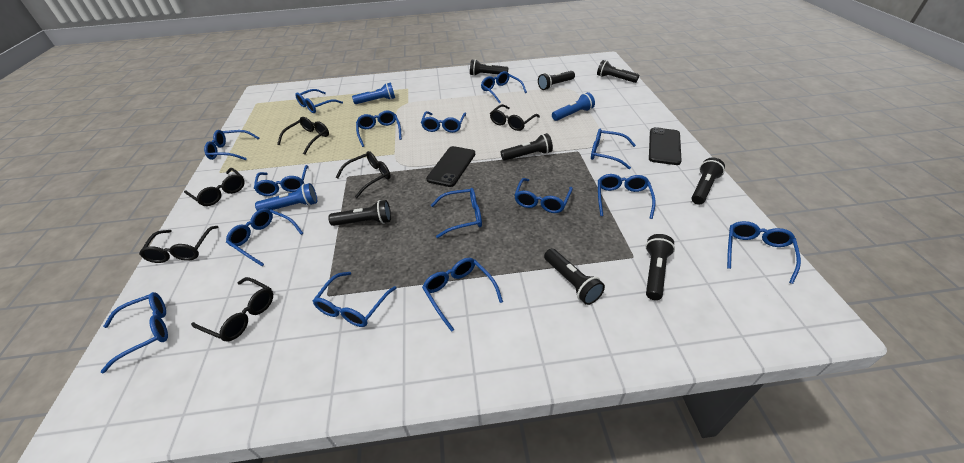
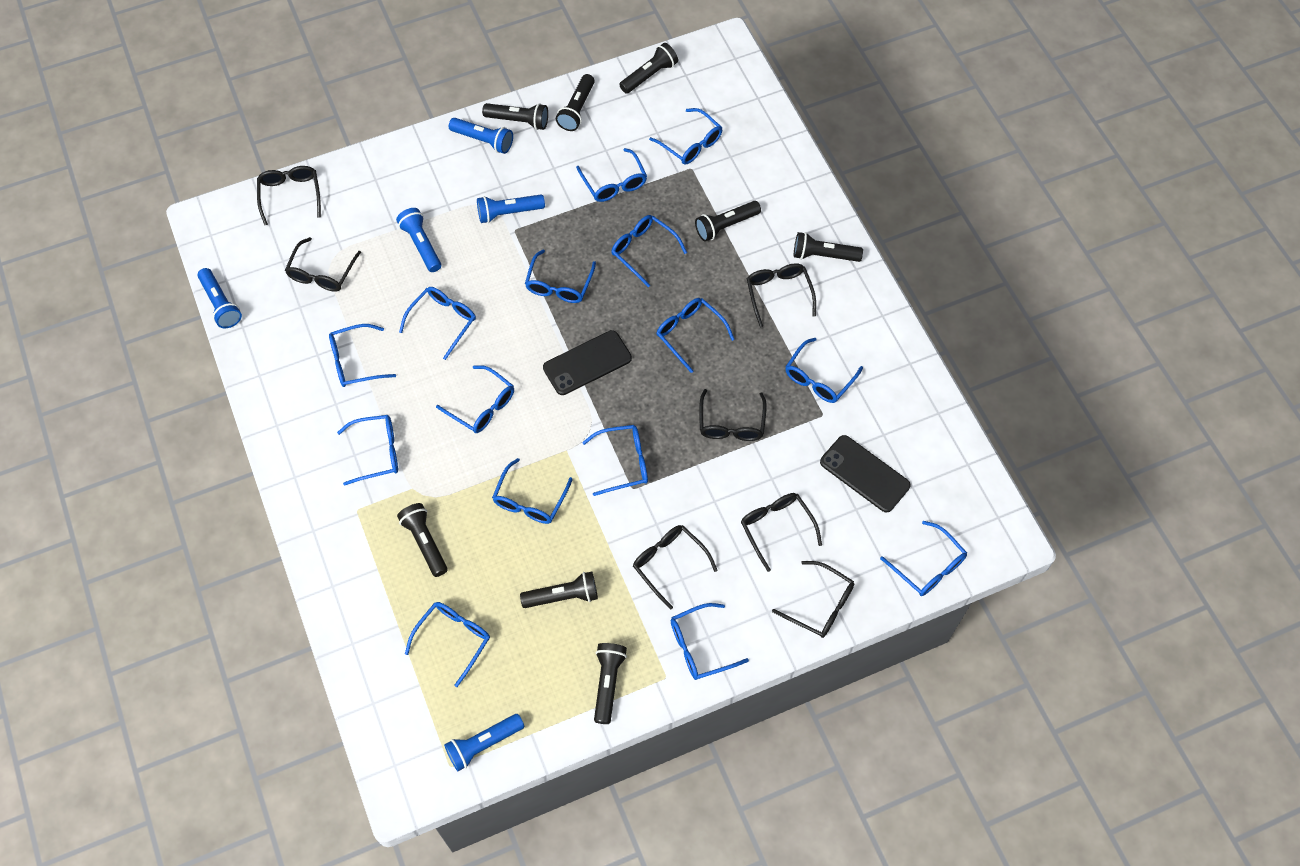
black glasses: 6 -> 7
blue flashlight: 3 -> 5

